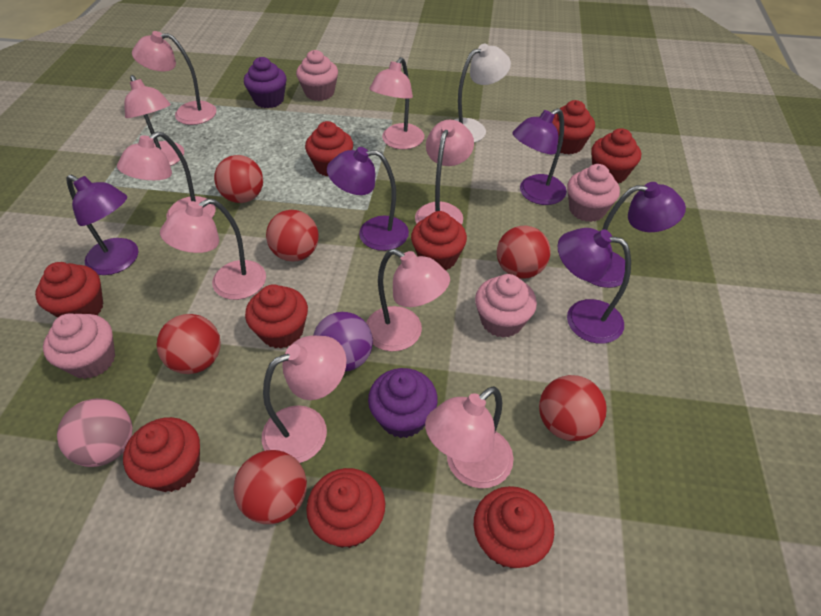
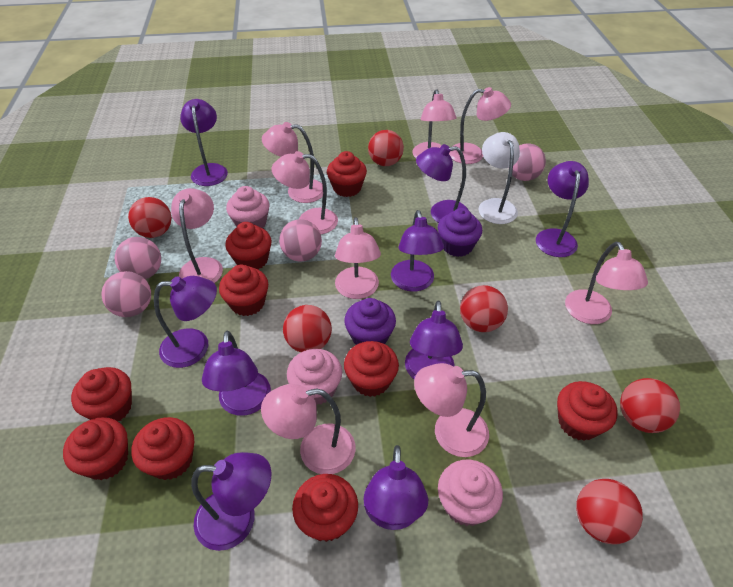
pink ball: 1 -> 4
pink cupcake: 4 -> 3
purple ball: 1 -> 0
purple lamp: 5 -> 9

